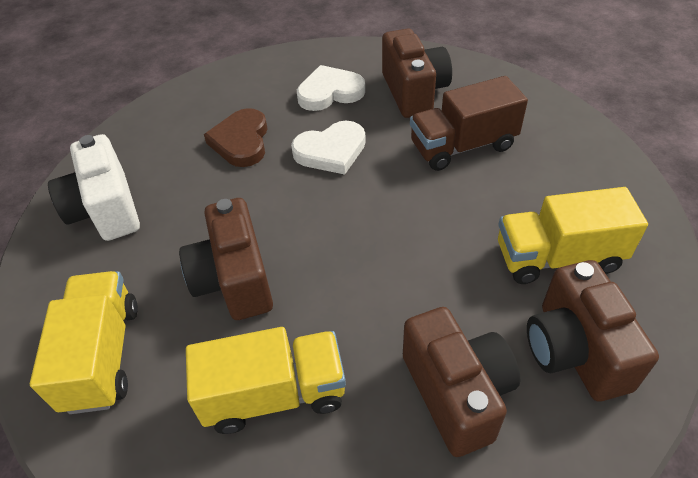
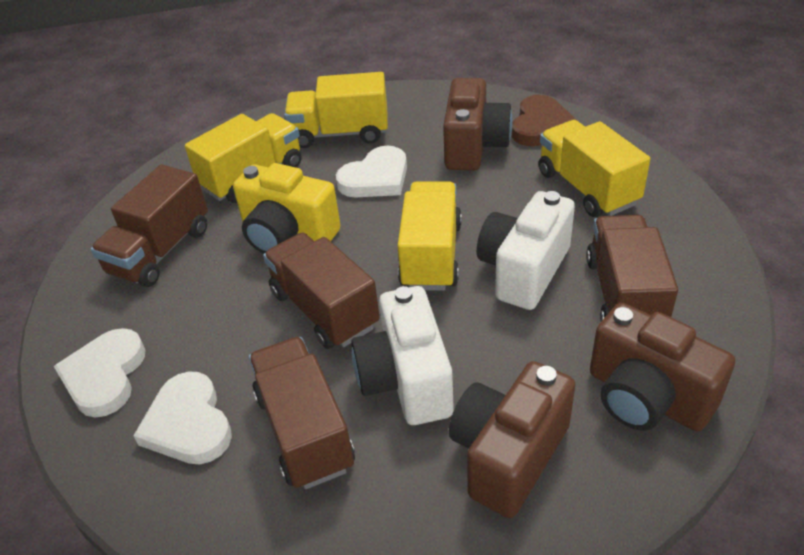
brown camera: 4 -> 3
brown truck: 1 -> 4
white camera: 1 -> 2
white heart: 2 -> 3
yellow camera: 0 -> 1
yellow truck: 3 -> 4

